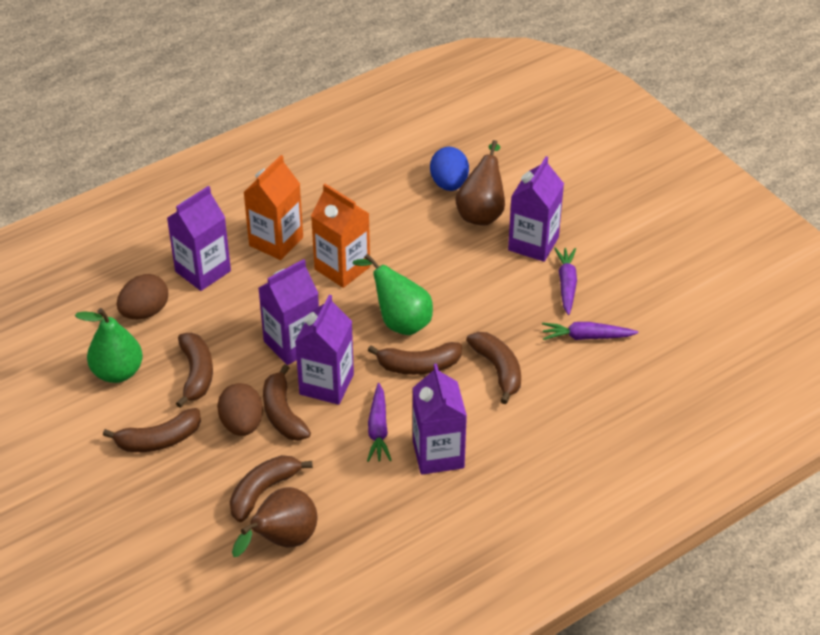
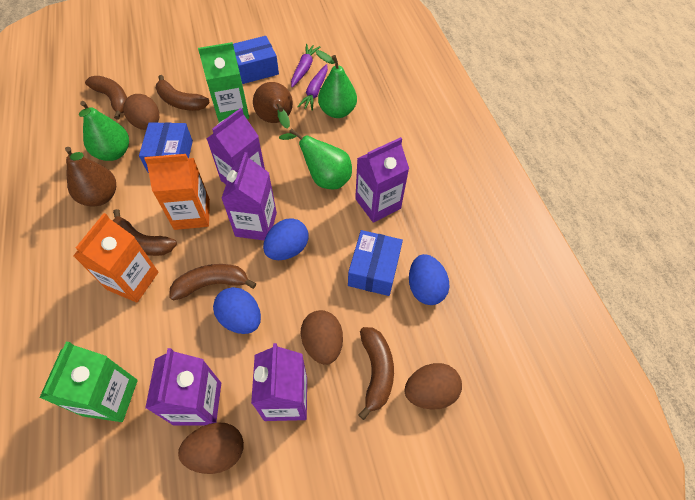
blue box: 0 -> 3
blue egg: 1 -> 3
brown banana: 6 -> 5
brown egg: 2 -> 4
green carton: 0 -> 2
green pear: 2 -> 3
purple carrot: 3 -> 2

